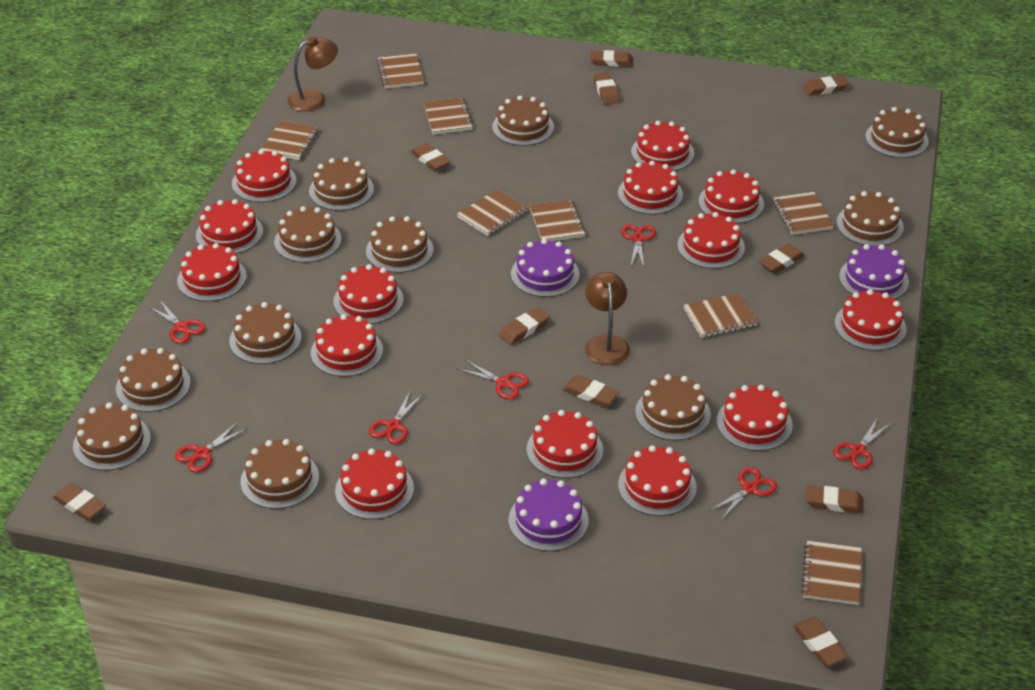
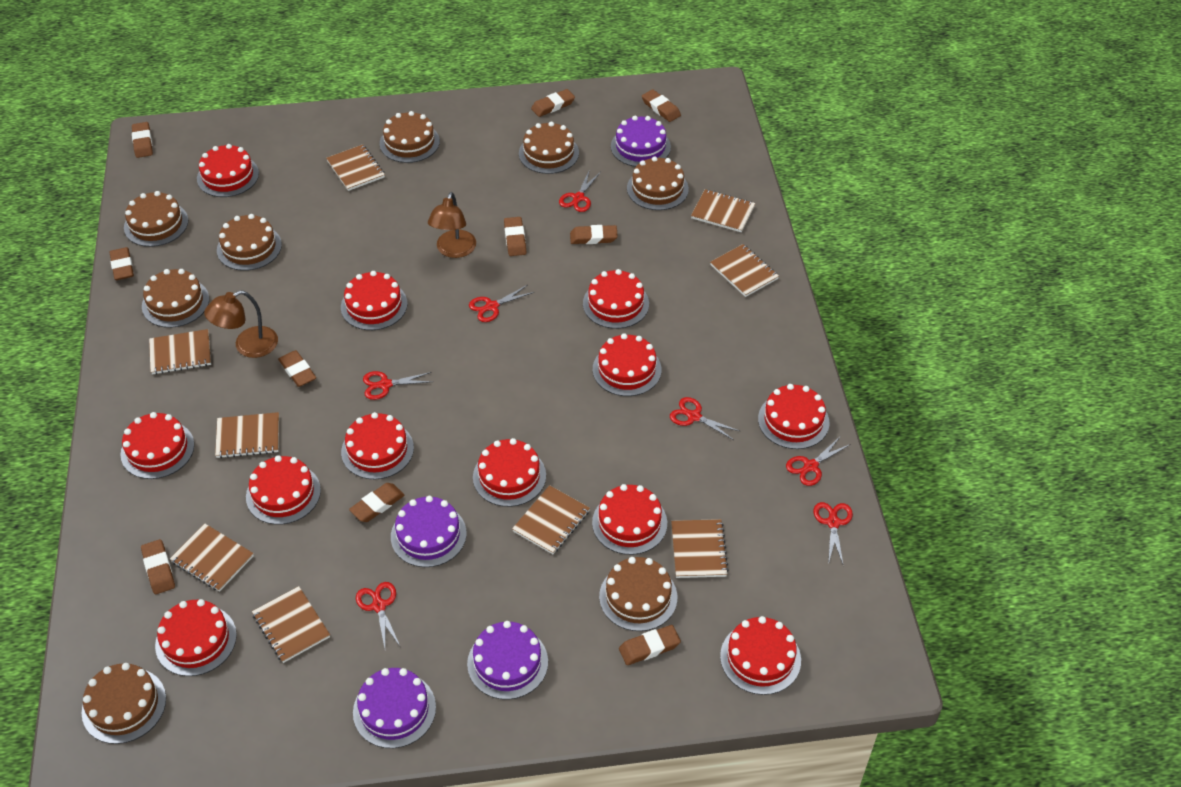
brown cake: 11 -> 8
brown notebook: 8 -> 9
purple cake: 3 -> 4
red cake: 14 -> 12

